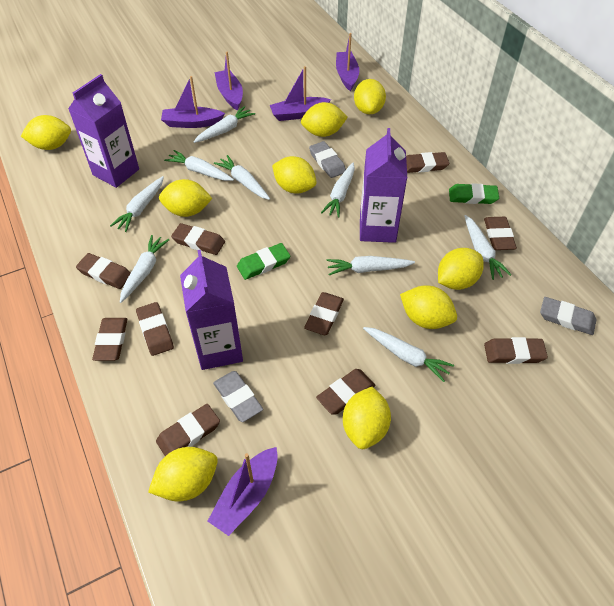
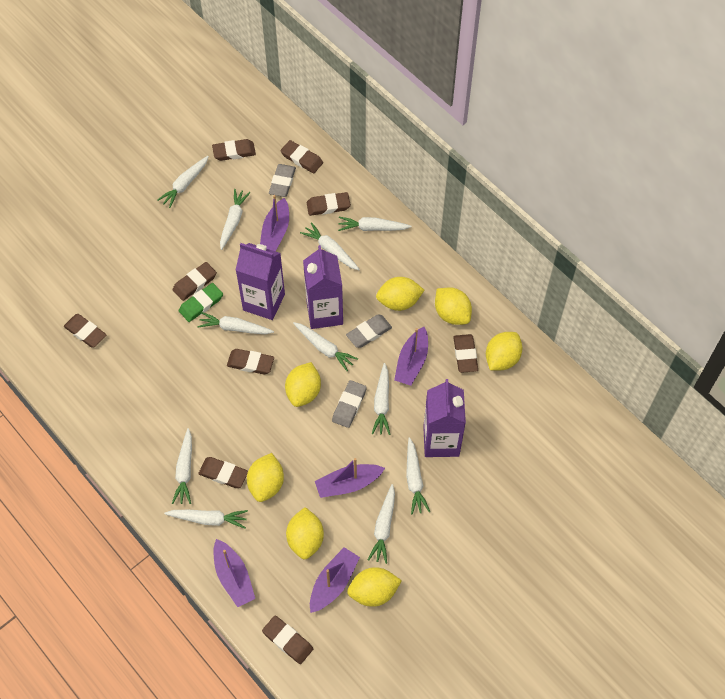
brown eraser: 10 -> 9
green eraser: 2 -> 1
white carrot: 9 -> 11
yellow lemon: 9 -> 7

